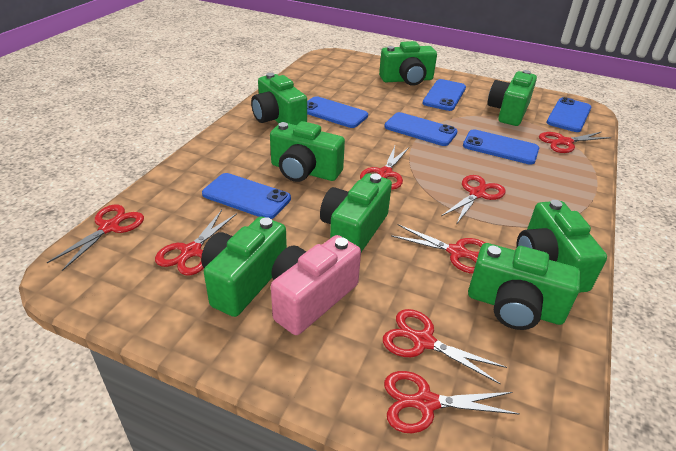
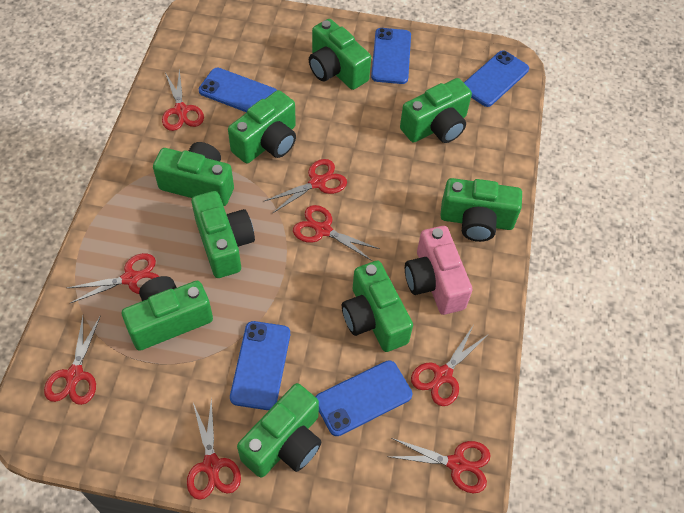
blue phone: 6 -> 5
green camera: 8 -> 9

